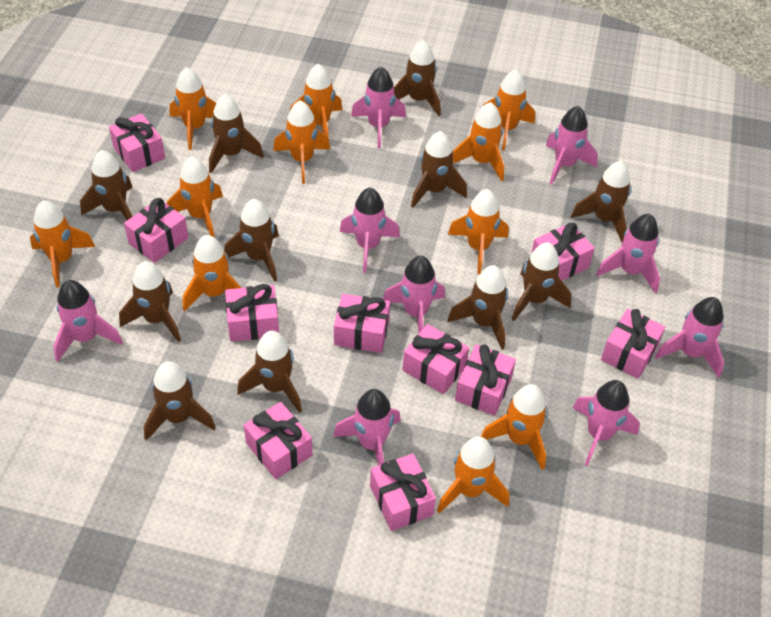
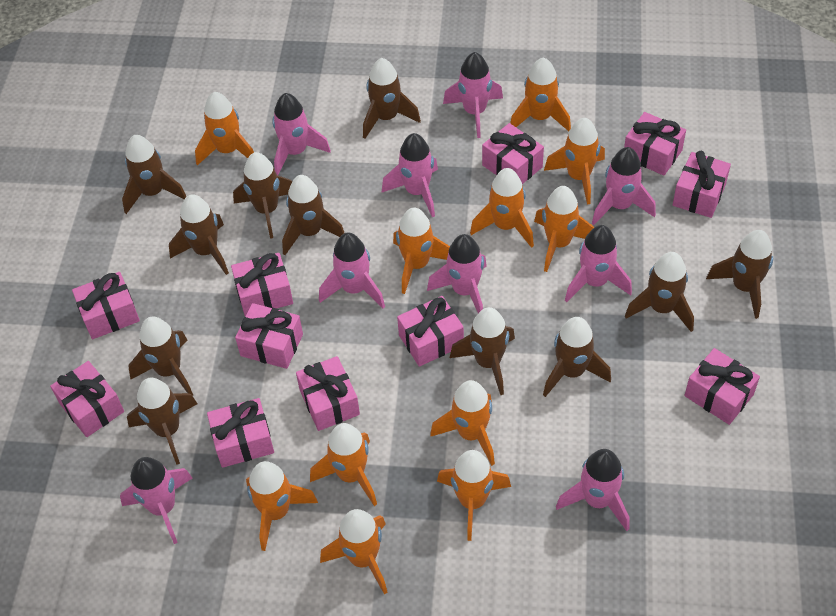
pink gift: 10 -> 11

